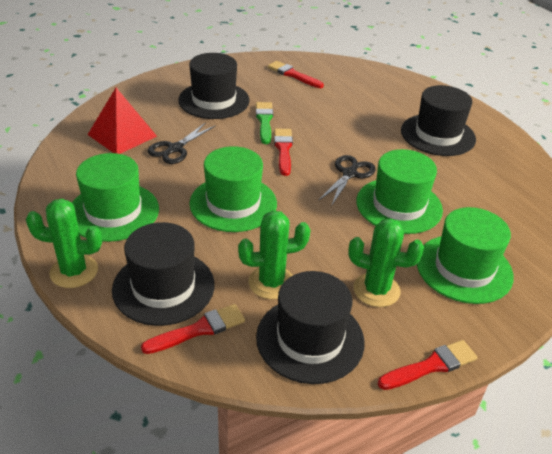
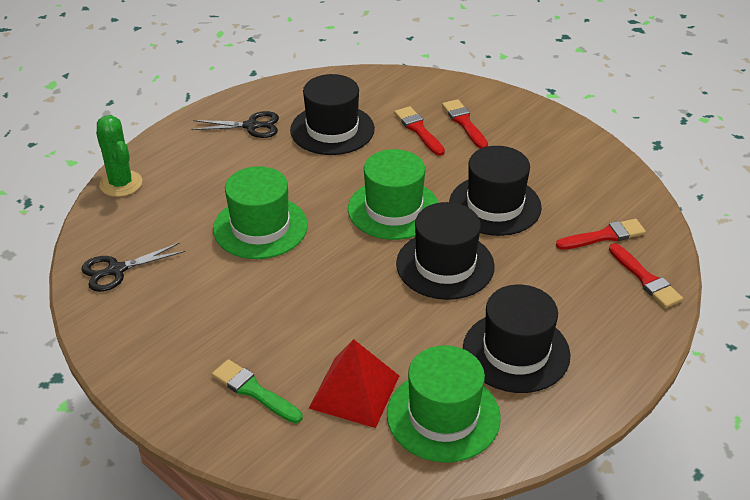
green cactus: 3 -> 1
green hat: 4 -> 3

